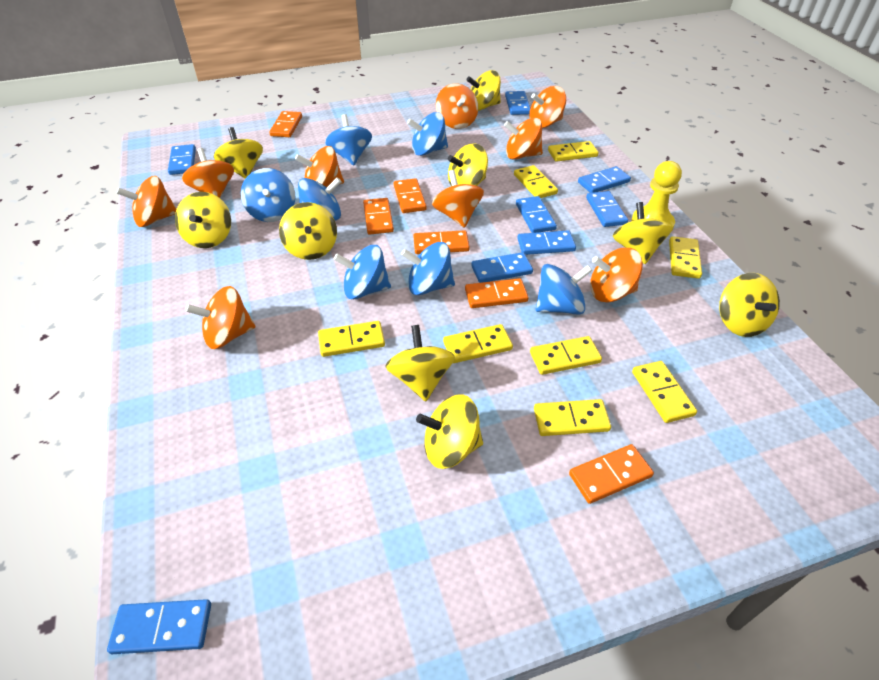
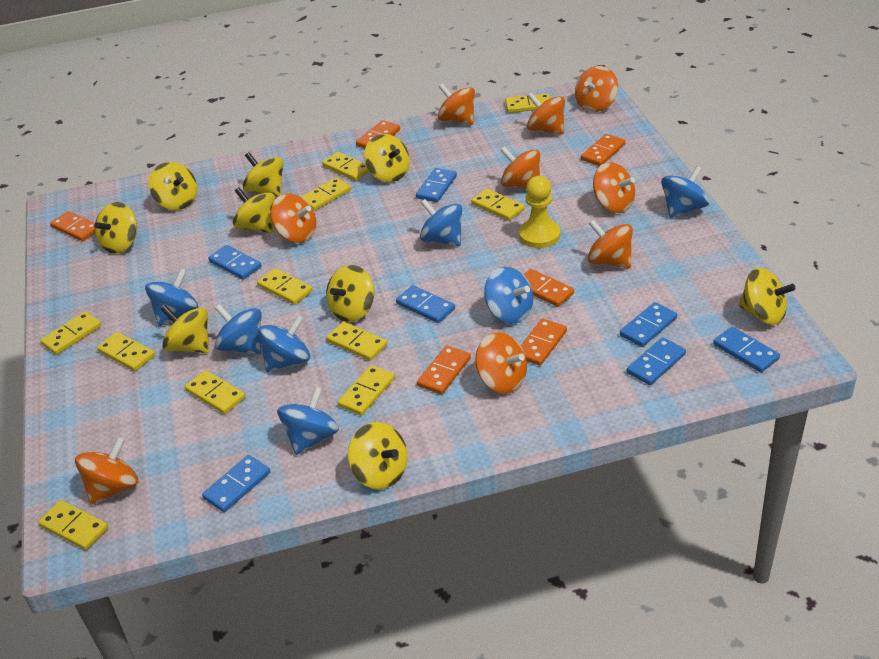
blue domino: 8 -> 7
yellow domino: 8 -> 11

